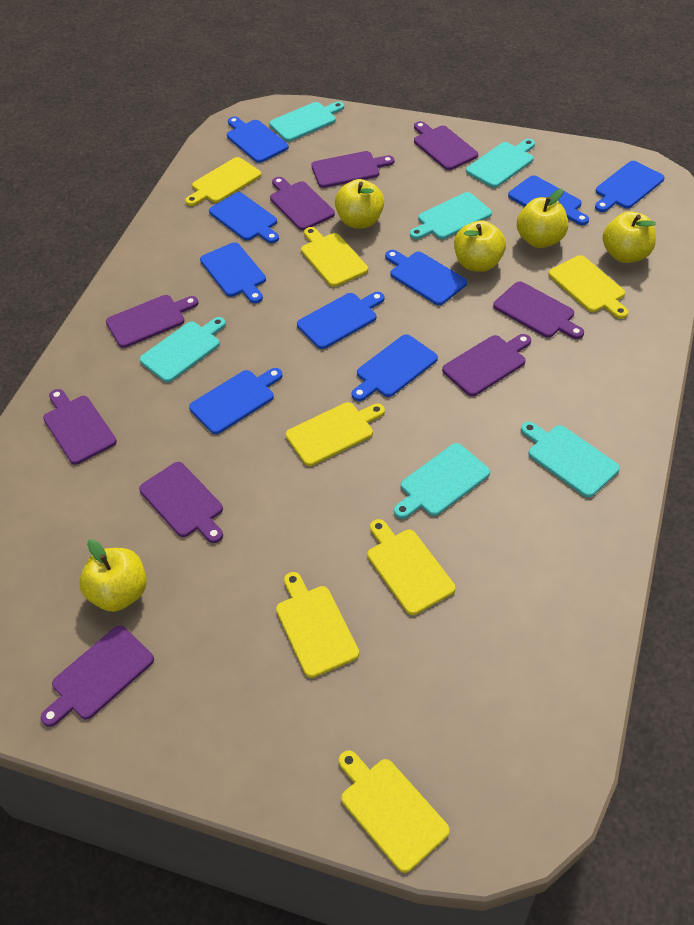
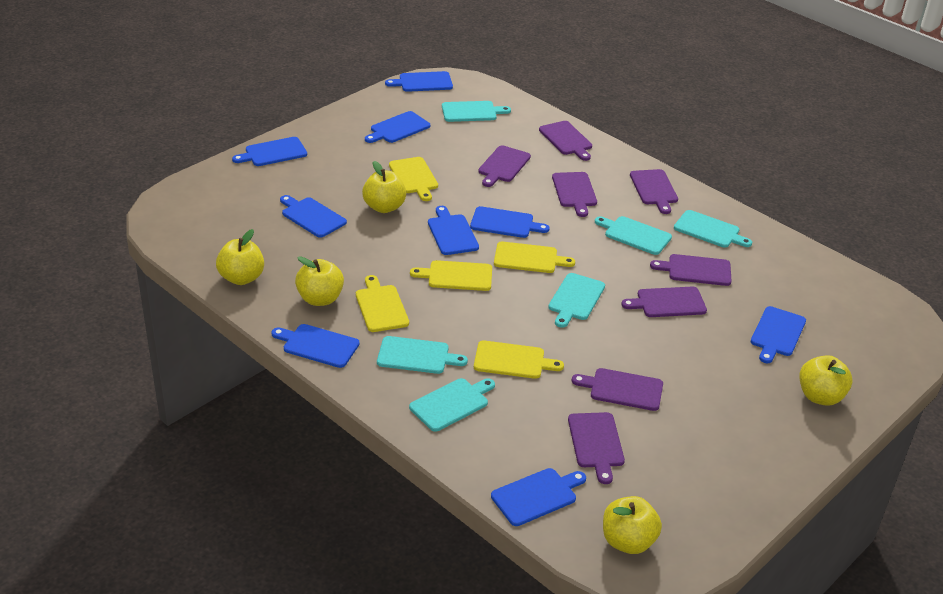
purple cutting board: 9 -> 8
yellow cutting board: 7 -> 5

